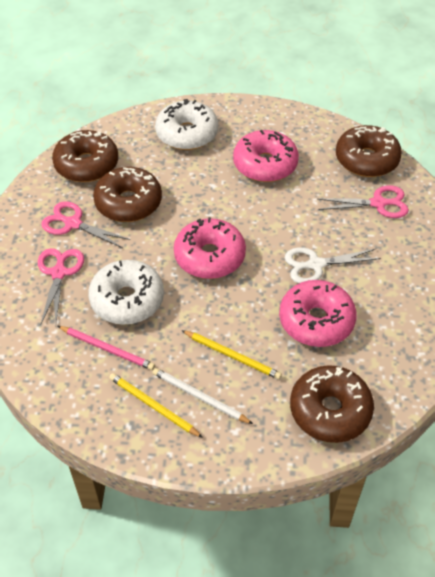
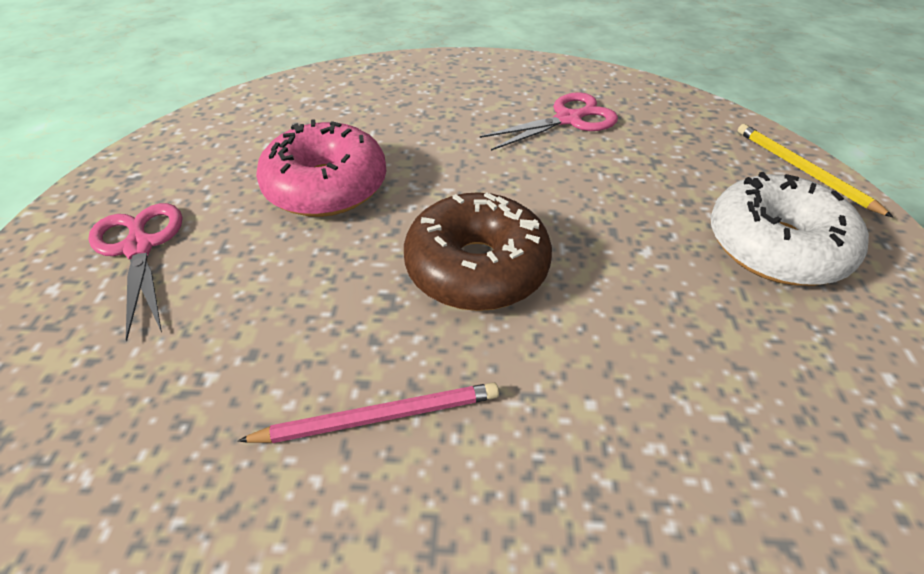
brown donut: 4 -> 1
pink donut: 3 -> 1
pink scissors: 3 -> 2
white donut: 2 -> 1
white pencil: 1 -> 0
white scissors: 1 -> 0
yellow pencil: 2 -> 1

